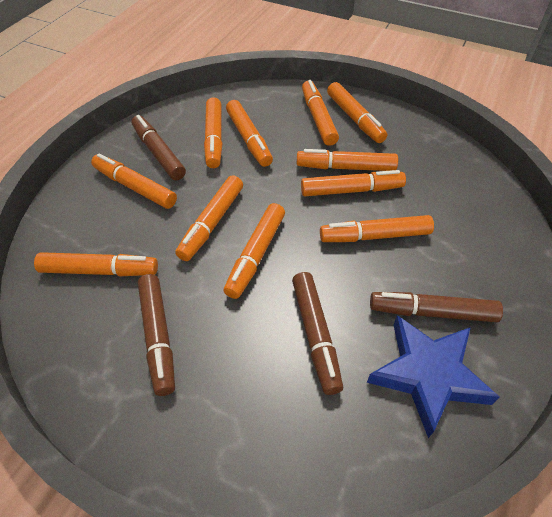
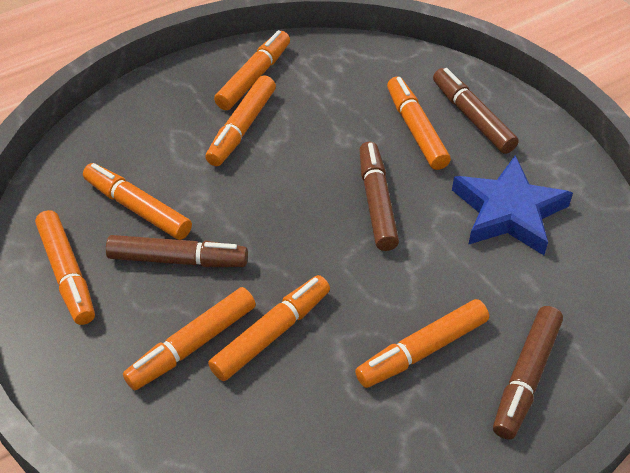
orange marker: 11 -> 8

